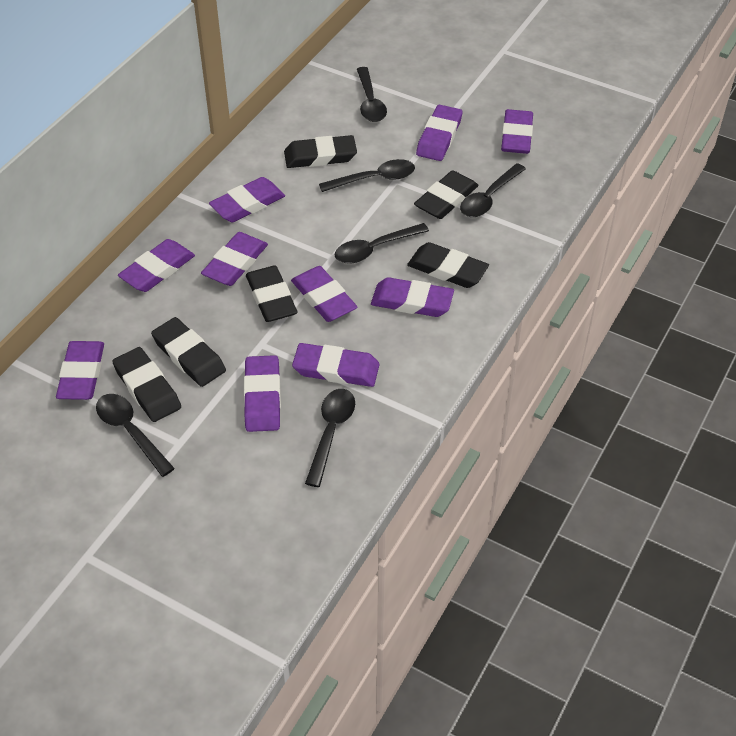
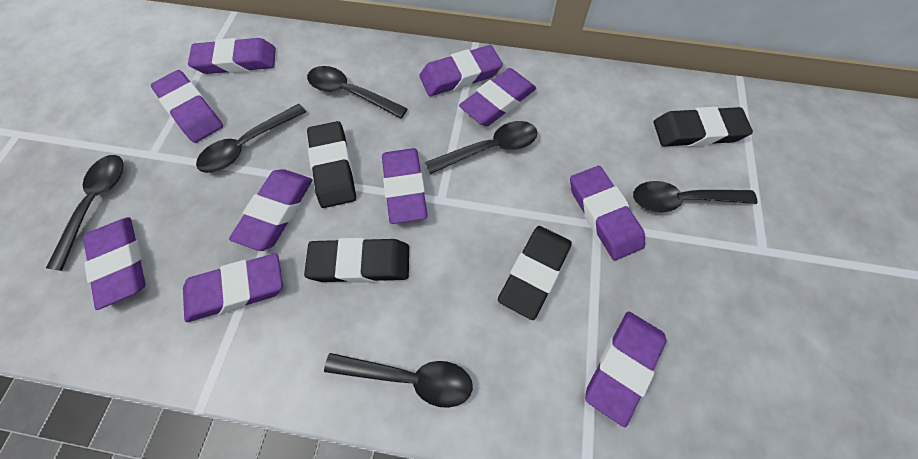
black eraser: 6 -> 4

